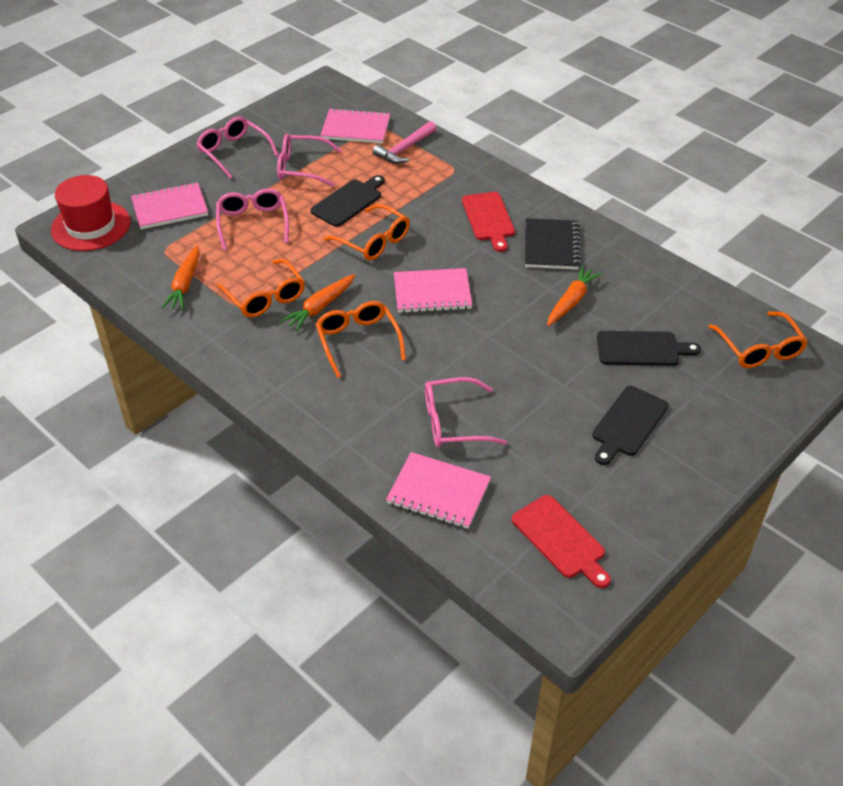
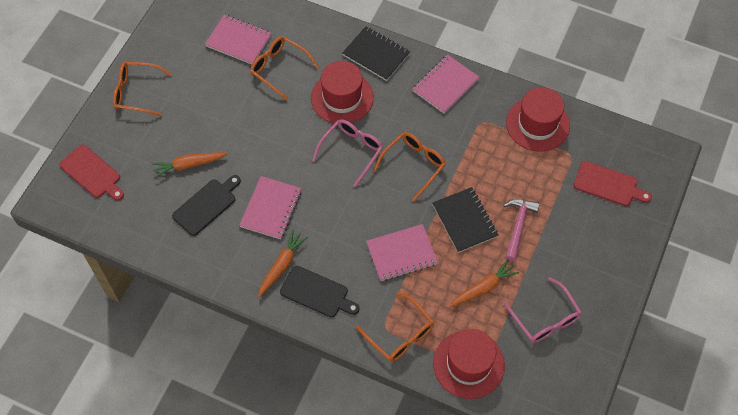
black cutting board: 3 -> 2
black notebook: 1 -> 2
pink glasses: 4 -> 2
red hat: 1 -> 3

